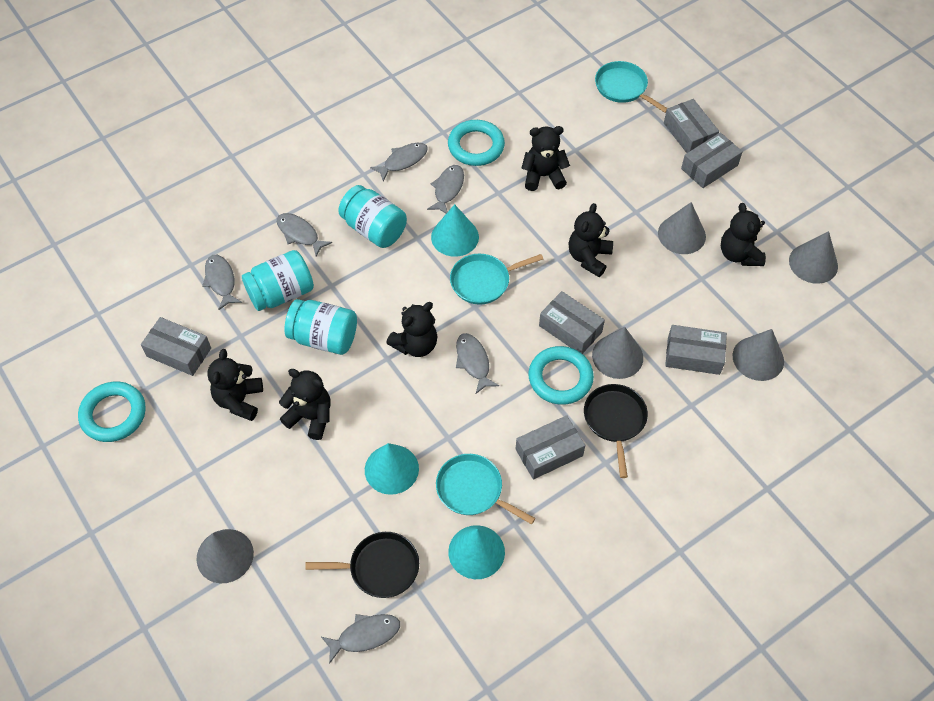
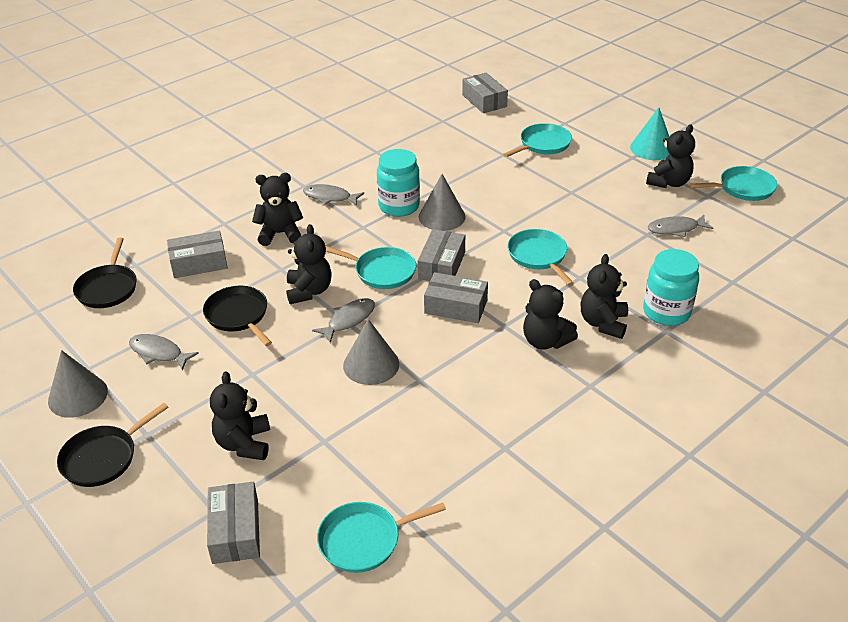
black pan: 2 -> 3
grey box: 6 -> 5
grey cone: 5 -> 3
grey fish: 6 -> 4
turquoise cone: 3 -> 1
turquoise jar: 3 -> 2
turquoise pan: 3 -> 5
turquoise ring: 3 -> 0

